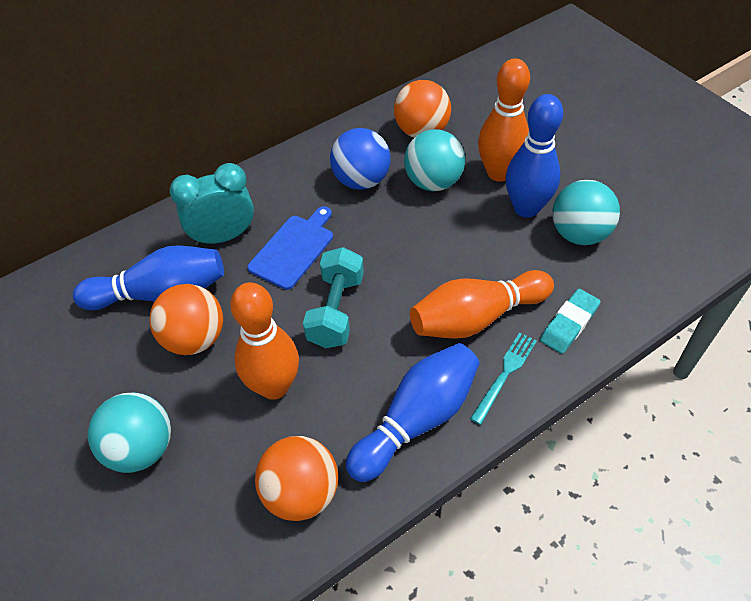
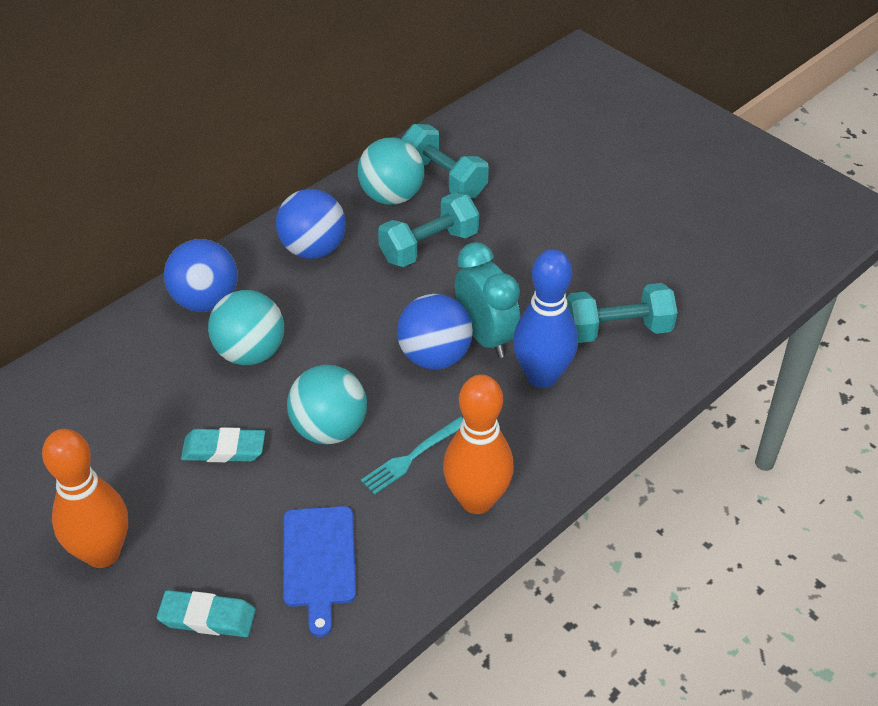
blue ball: 1 -> 3
blue bowling pin: 3 -> 1
orange ball: 3 -> 0
orange bowling pin: 3 -> 2
turquoise dumbbell: 1 -> 3
turquoise eraser: 1 -> 2

